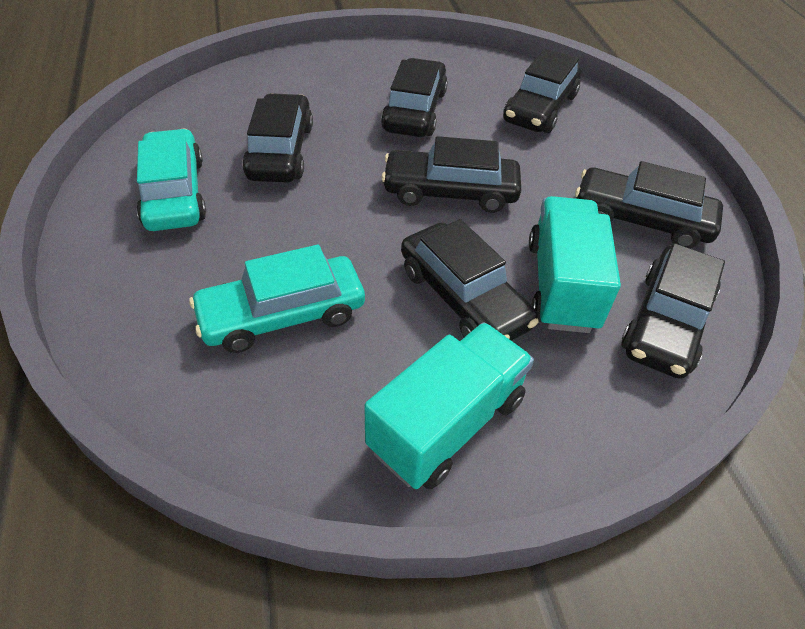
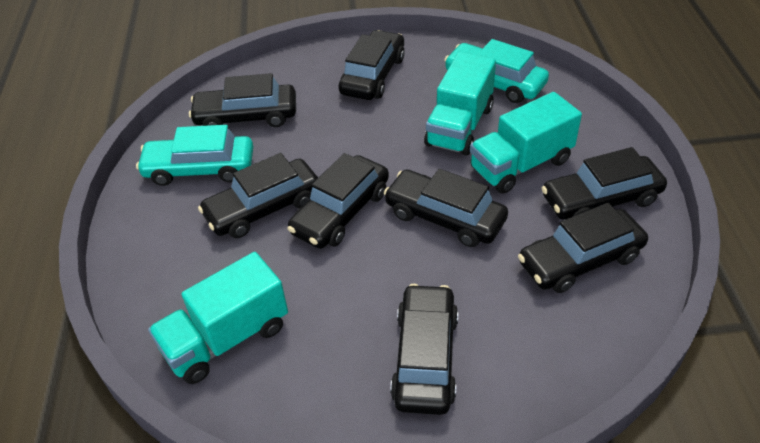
black car: 7 -> 8
turquoise truck: 2 -> 3

